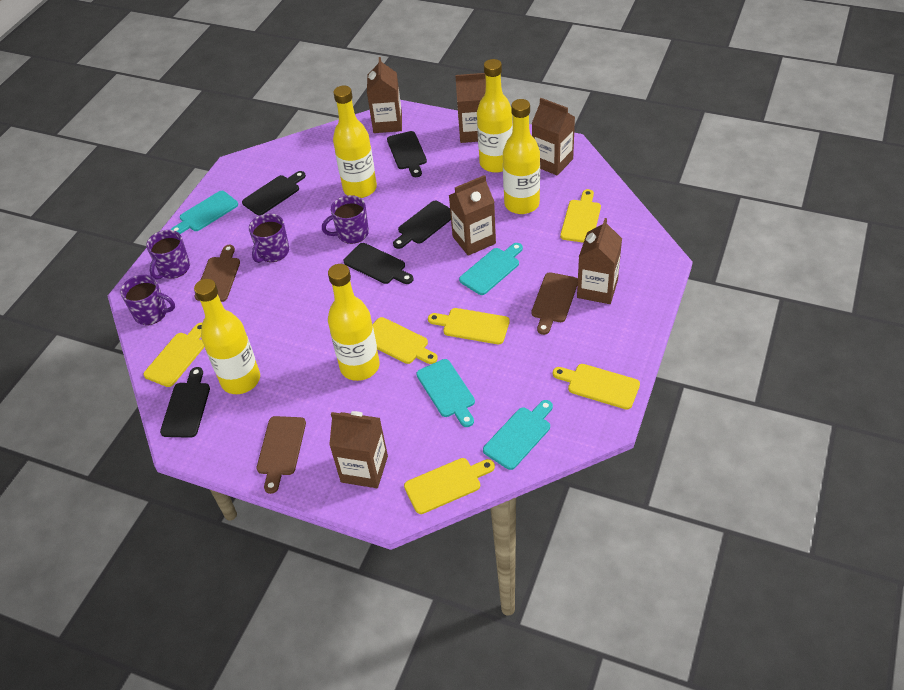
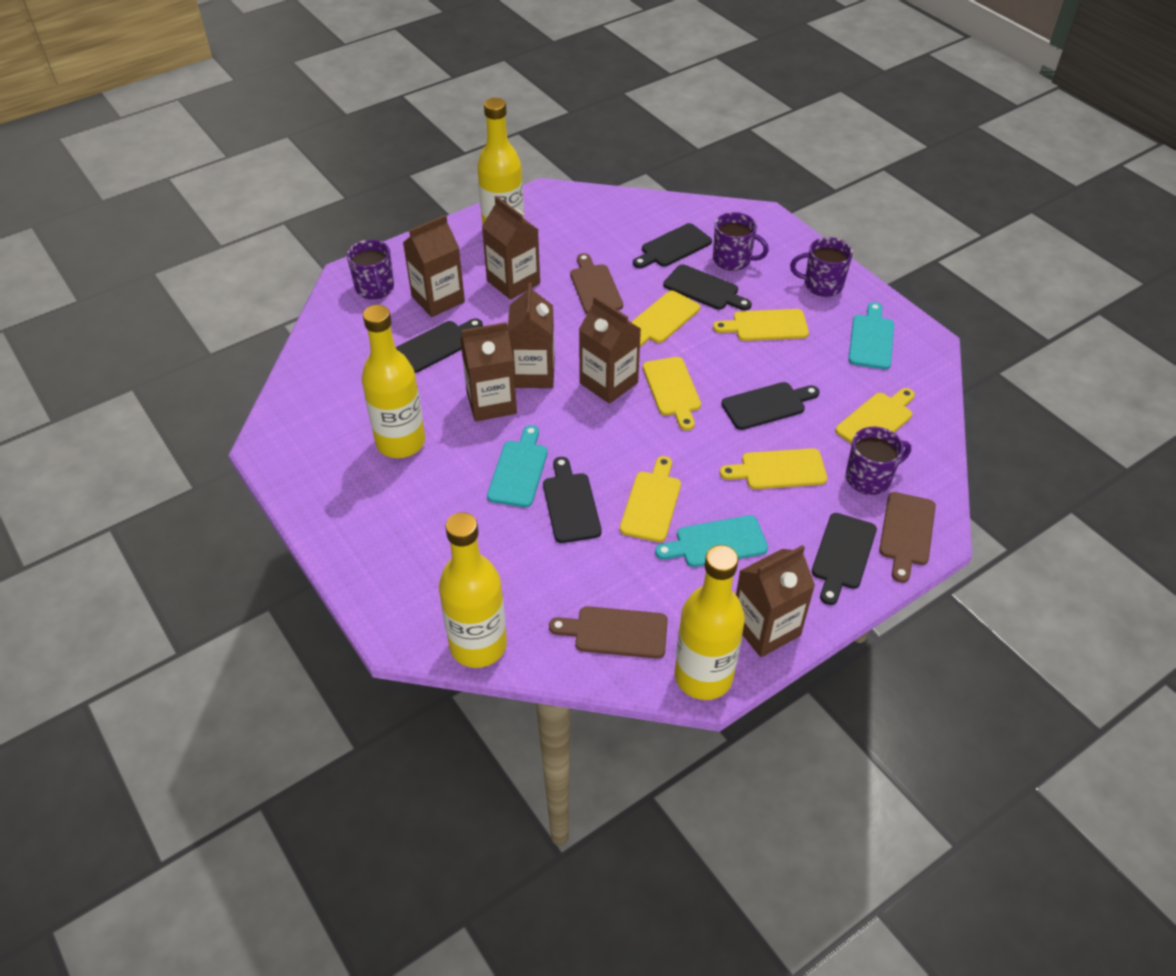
black cutting board: 5 -> 6
turquoise cutting board: 4 -> 3
yellow bottle: 5 -> 4

